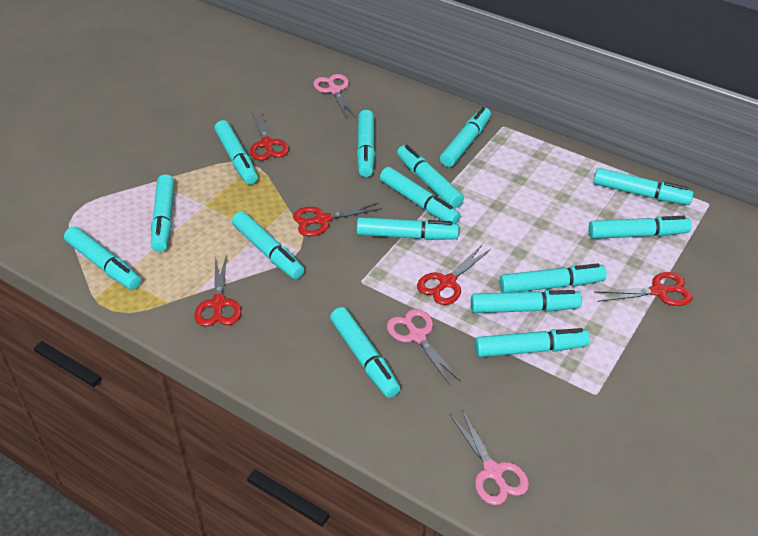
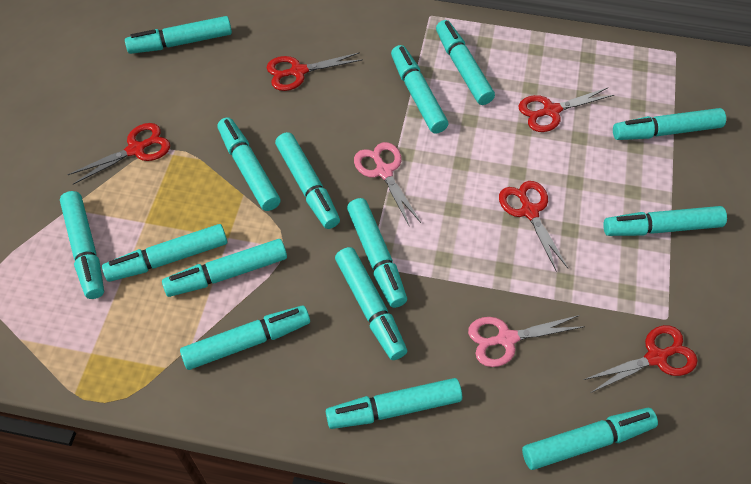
pink scissors: 3 -> 2

